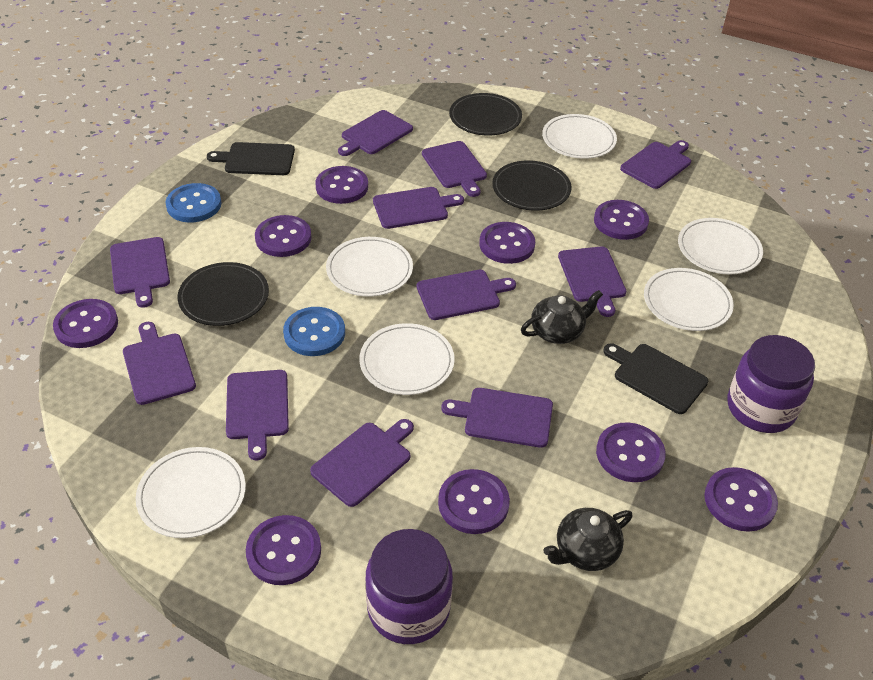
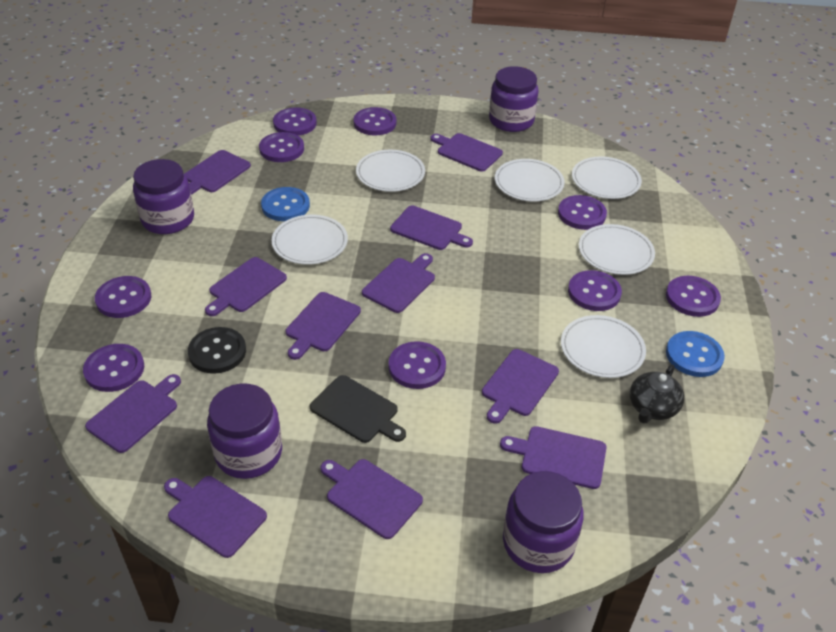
black button: 0 -> 1
black cutting board: 2 -> 1
black plate: 3 -> 0
black teapot: 2 -> 1
purple jar: 2 -> 4

